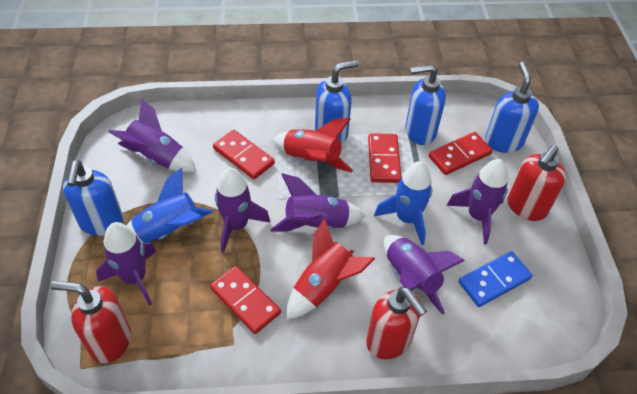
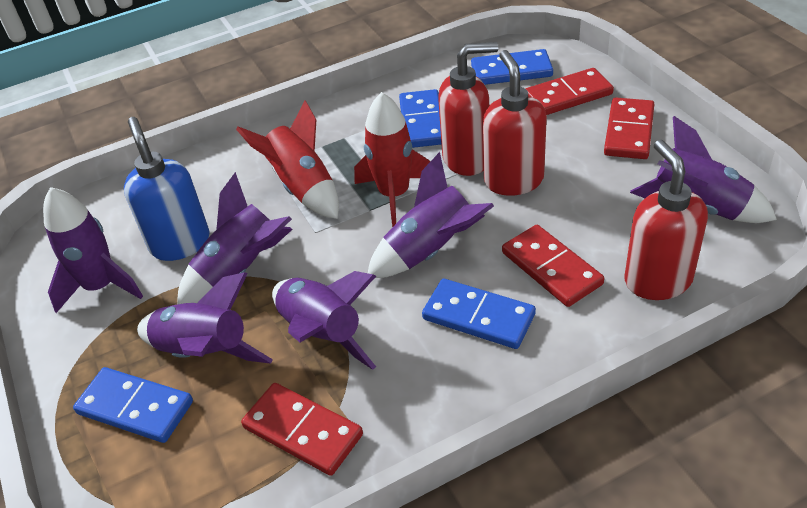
blue domino: 1 -> 4
blue rocket: 2 -> 0
blue soap dispenser: 4 -> 1

